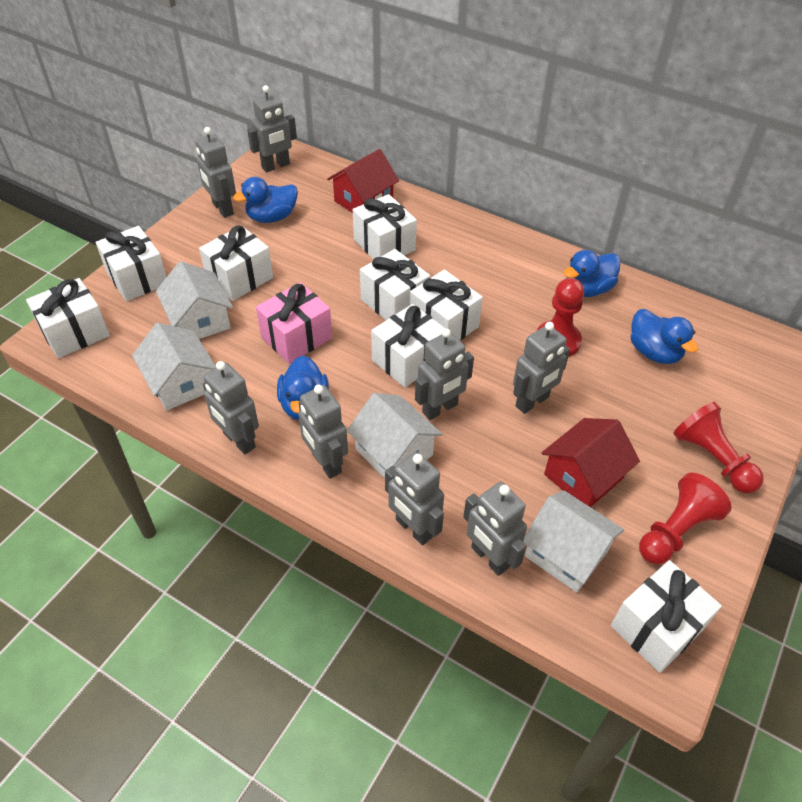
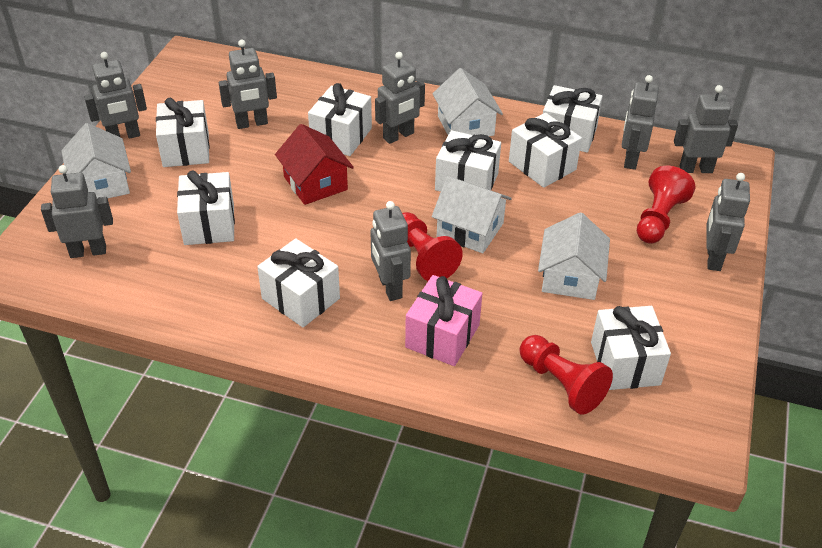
blue duck: 4 -> 0
red house: 2 -> 1

